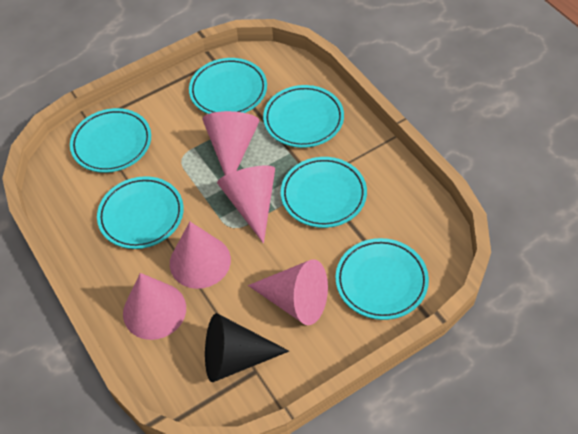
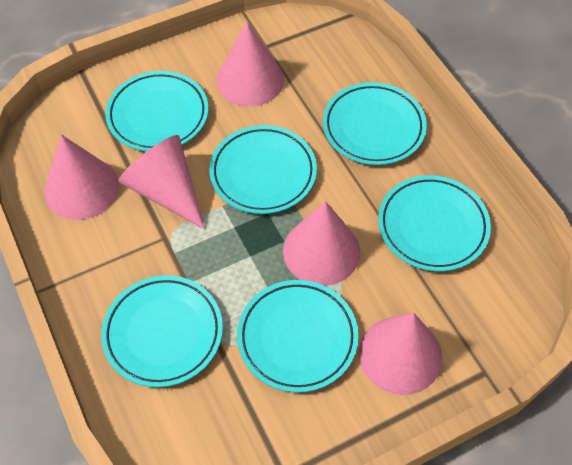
black cone: 1 -> 0

